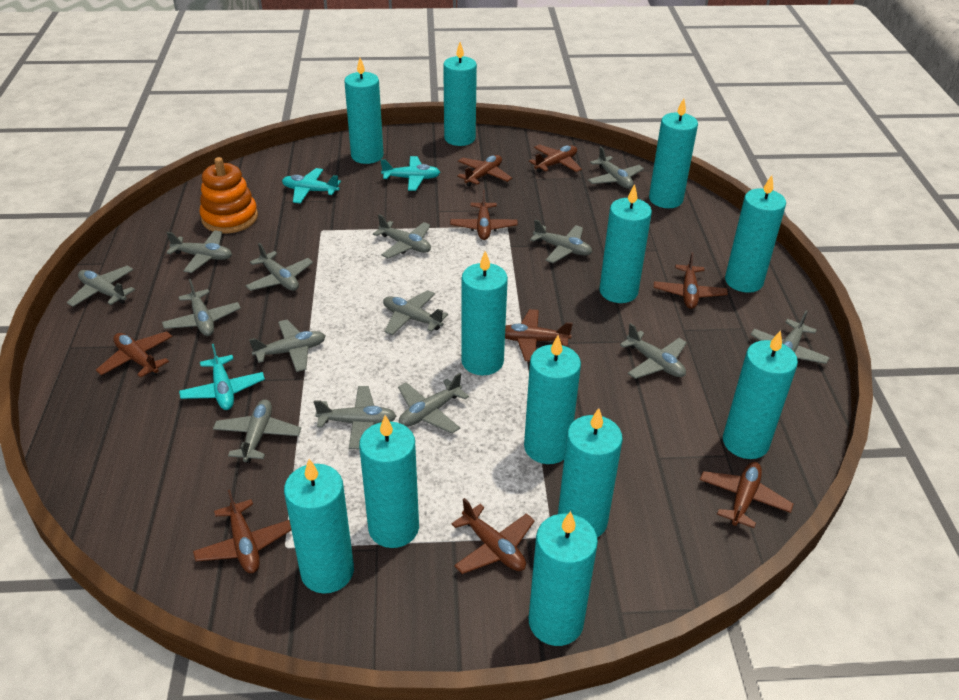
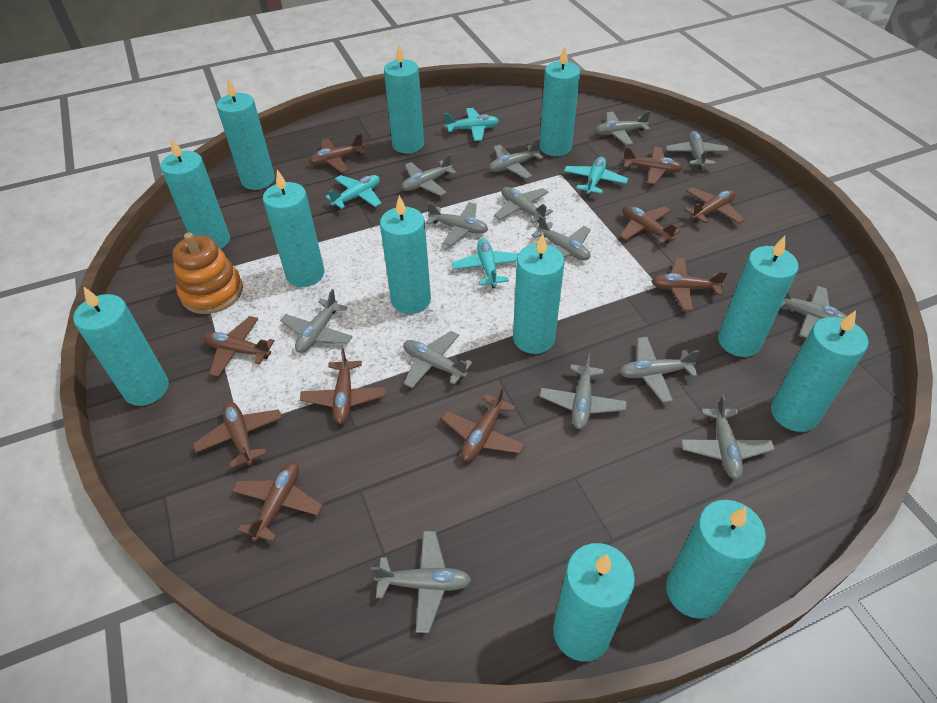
brown plane: 9 -> 10
turquoise plane: 3 -> 4

